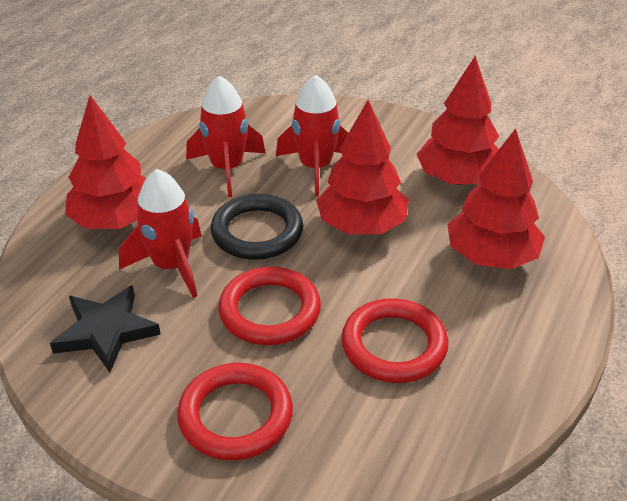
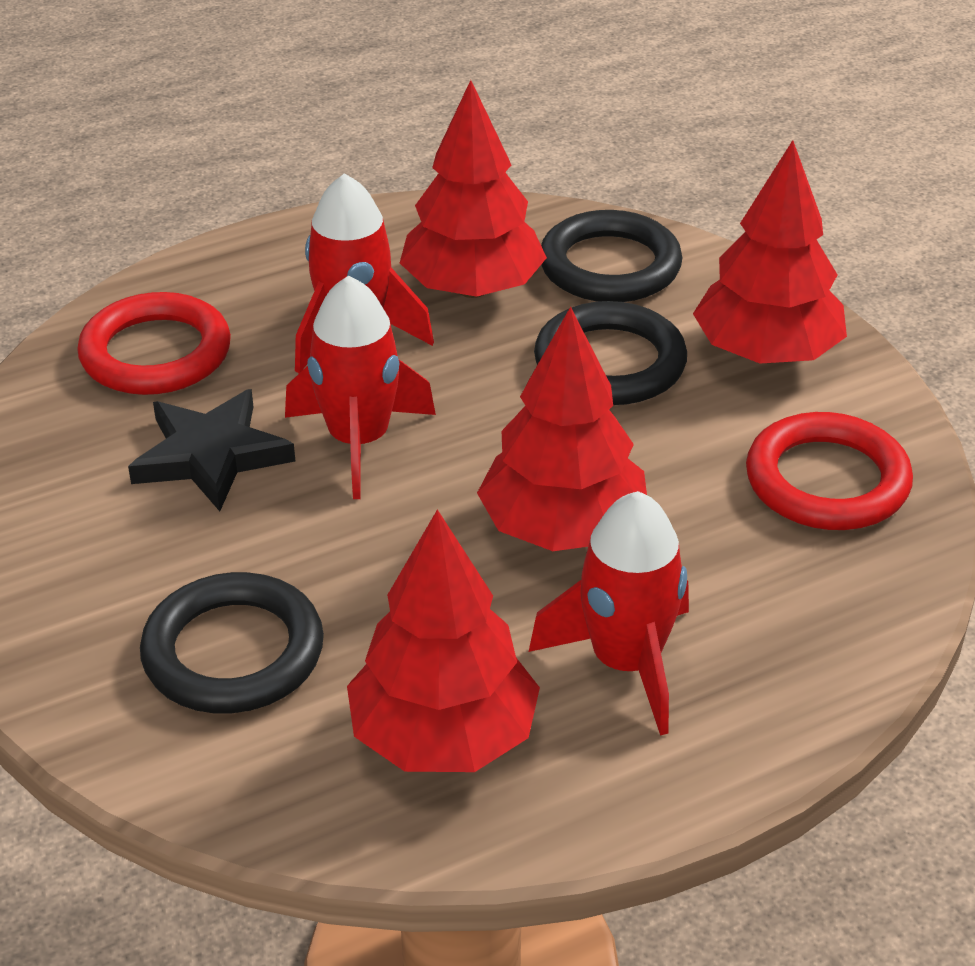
black ring: 1 -> 3
red ring: 3 -> 2

